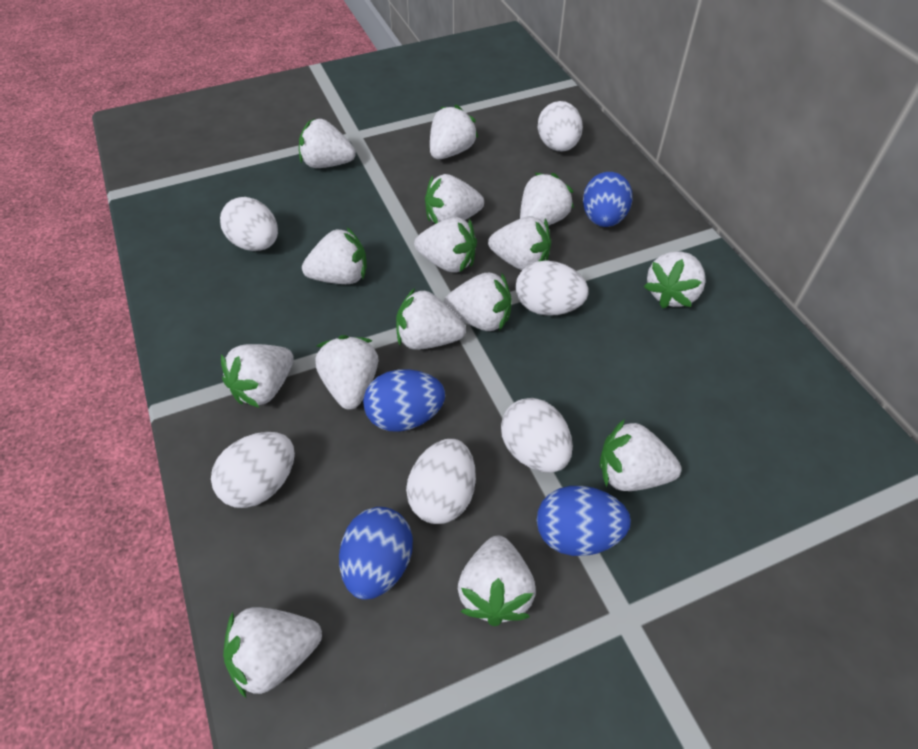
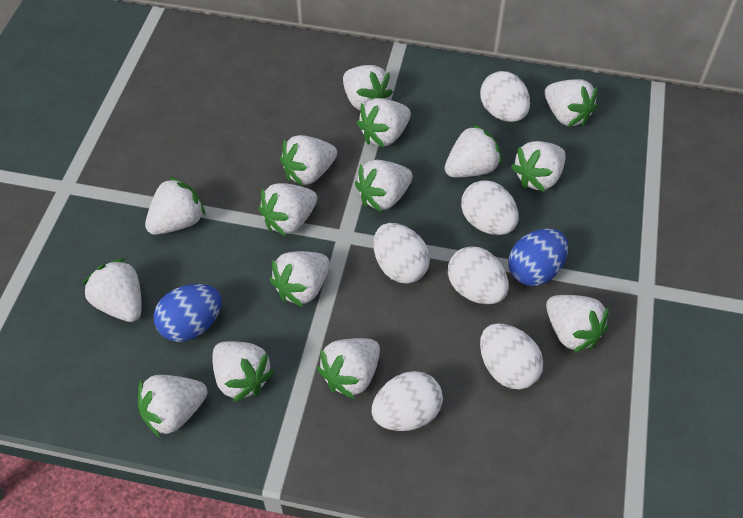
blue egg: 4 -> 2

